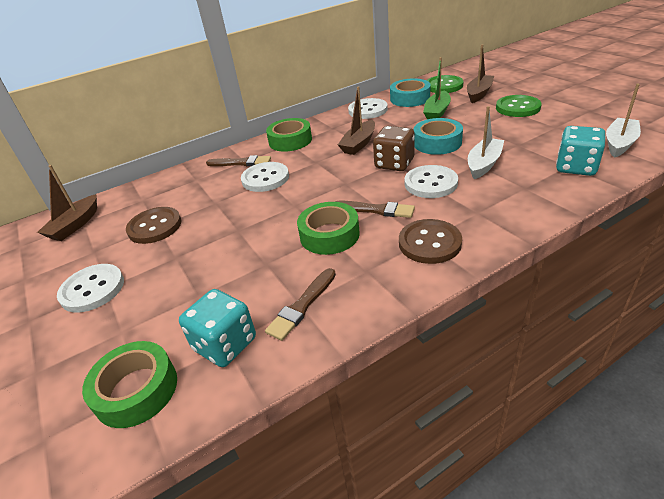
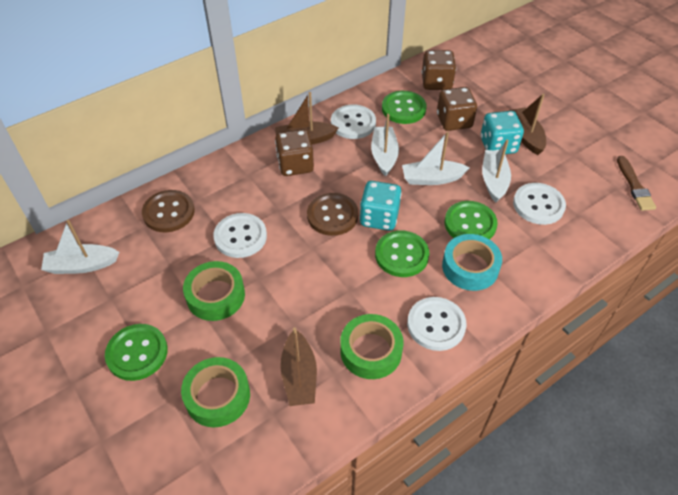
brown brush: 3 -> 1
brown dice: 1 -> 3
green boat: 1 -> 0
green button: 2 -> 4
turquoise tape: 2 -> 1
white boat: 2 -> 4

